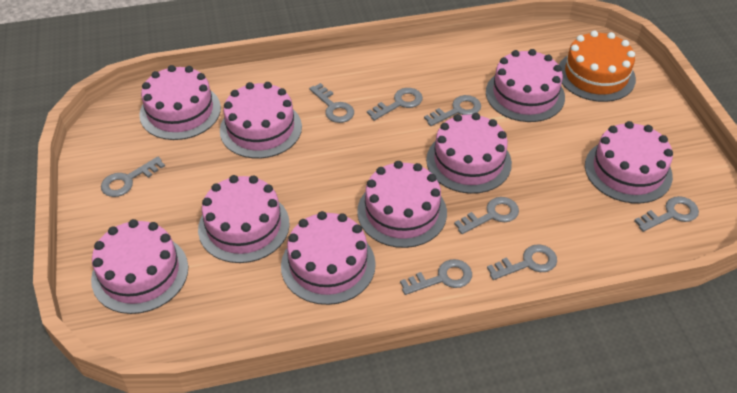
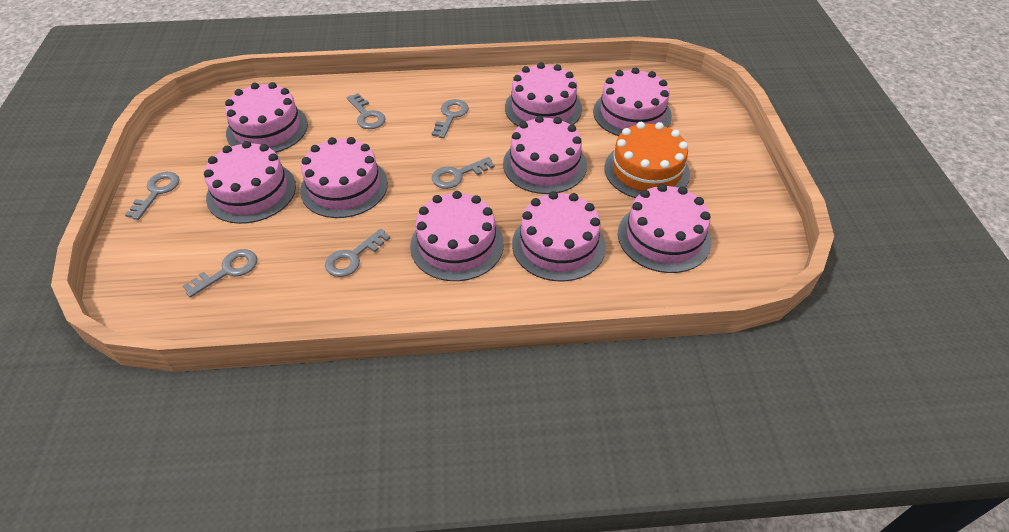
grey key: 8 -> 6

